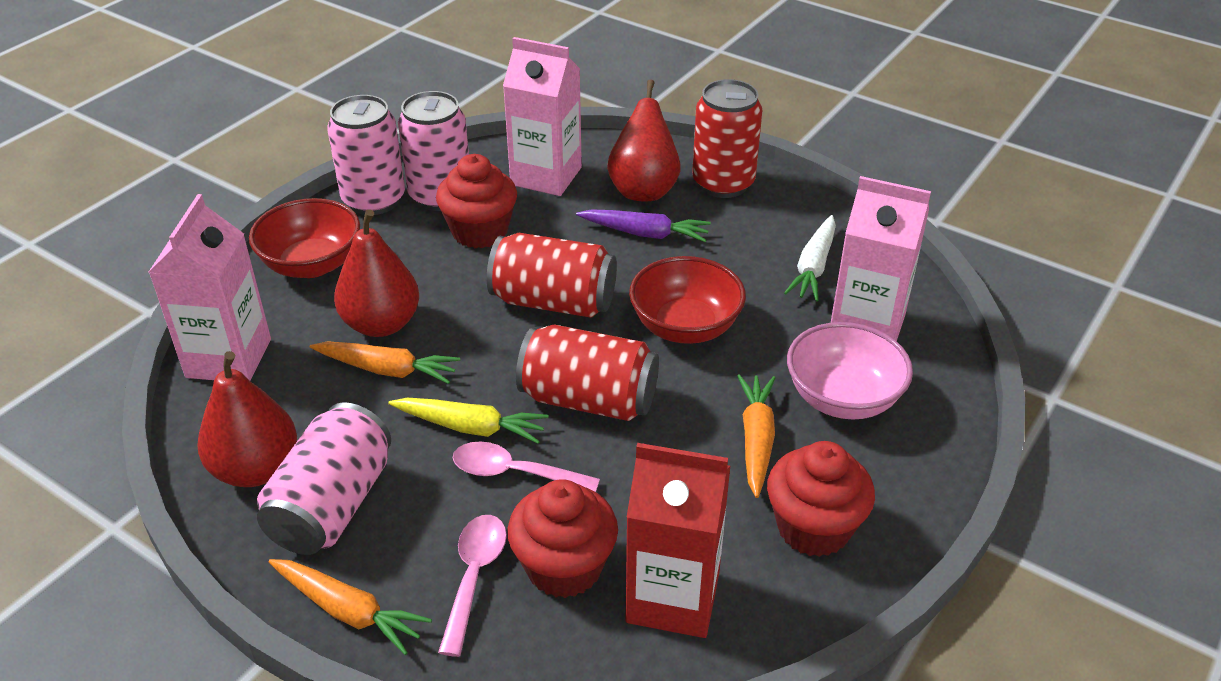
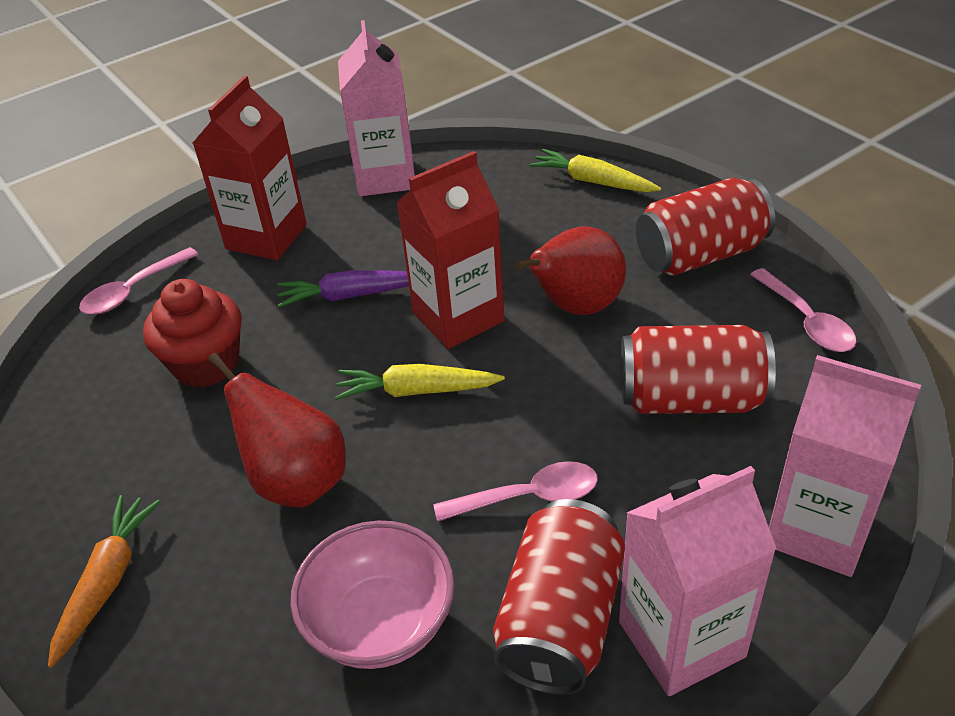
orange carrot: 3 -> 1
pink can: 3 -> 0
pink spoon: 2 -> 3
red bowl: 2 -> 0
red carton: 1 -> 2
red cupcake: 3 -> 1
red pear: 3 -> 2
white carrot: 1 -> 0
yellow carrot: 1 -> 2

